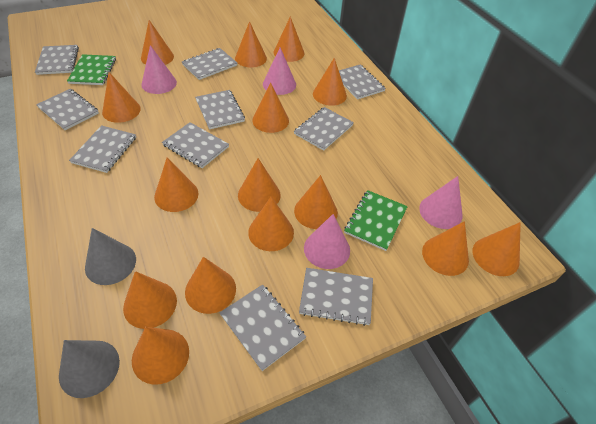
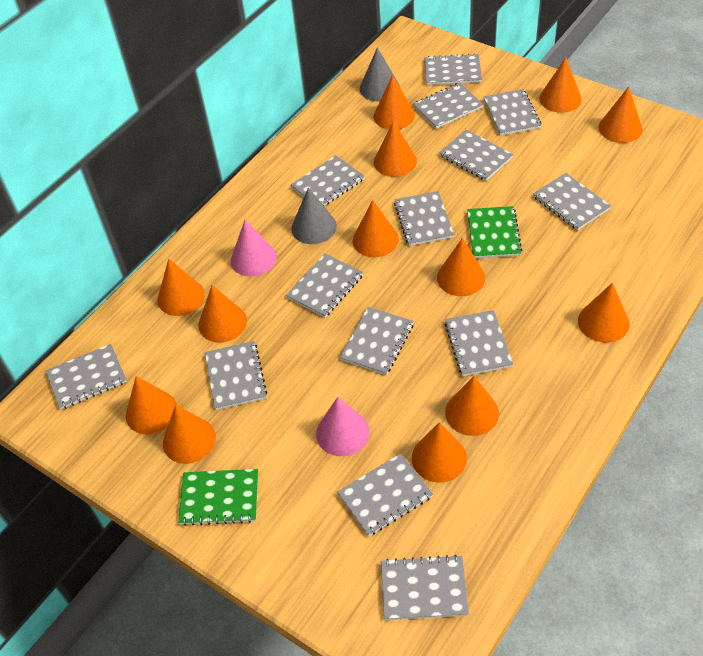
grey notebook: 10 -> 14
orange cone: 15 -> 13
pink cone: 4 -> 2

